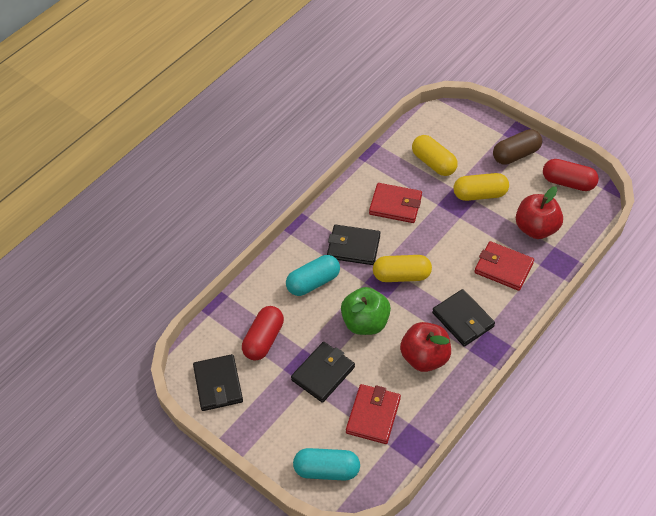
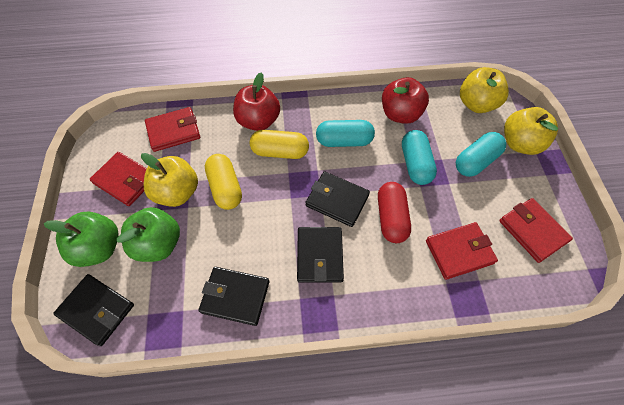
brown capsule: 1 -> 0
green apple: 1 -> 2
red capsule: 2 -> 1
red wallet: 3 -> 4
turquoise capsule: 2 -> 3
yellow apple: 0 -> 3
yellow capsule: 3 -> 2

